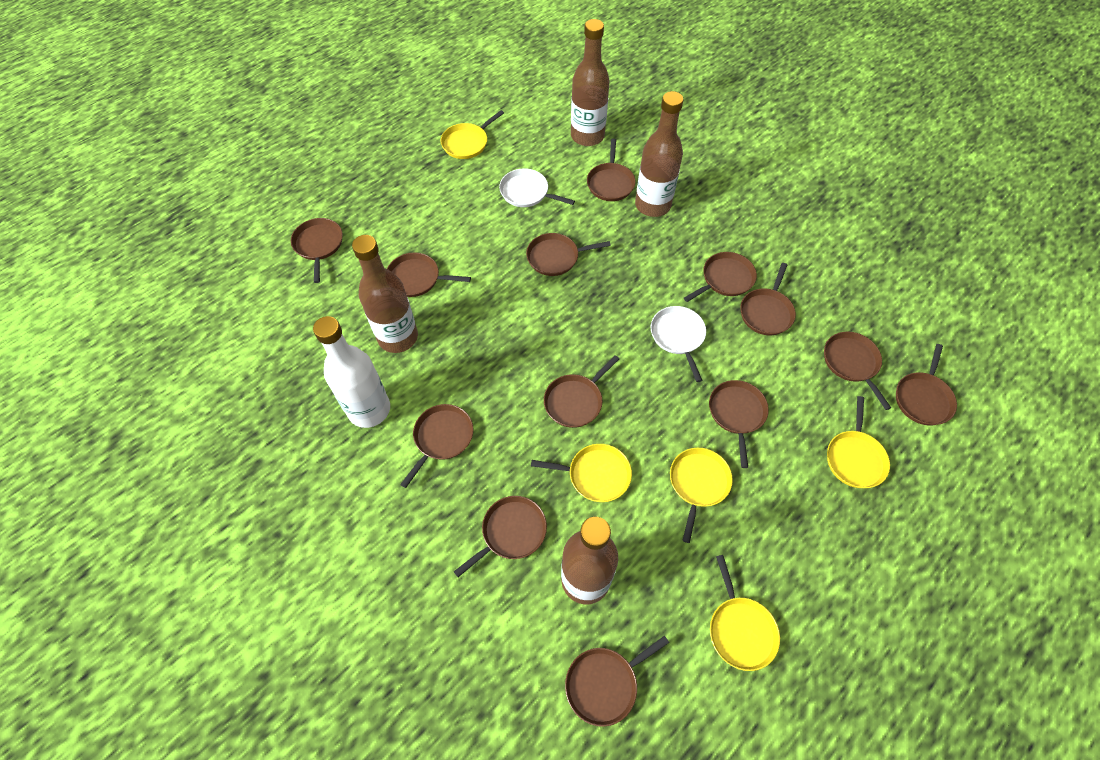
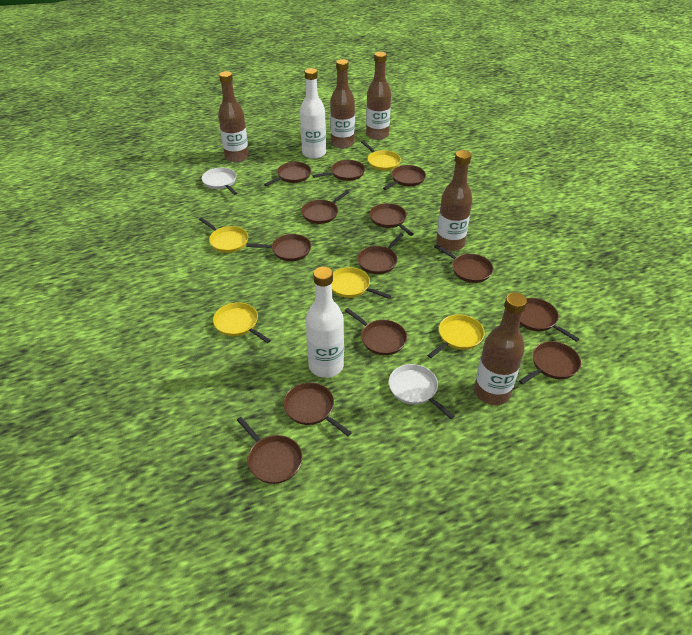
brown bottle: 4 -> 5
white bottle: 1 -> 2

